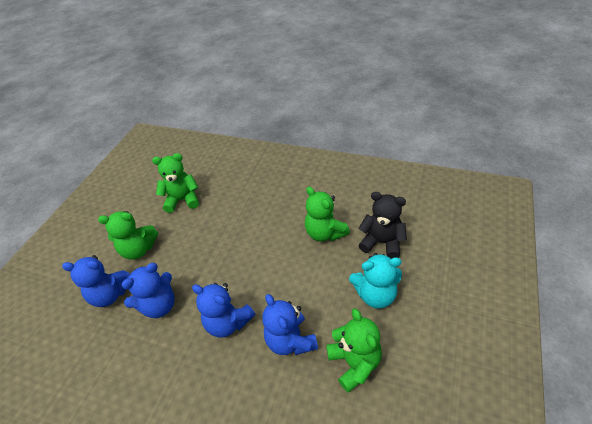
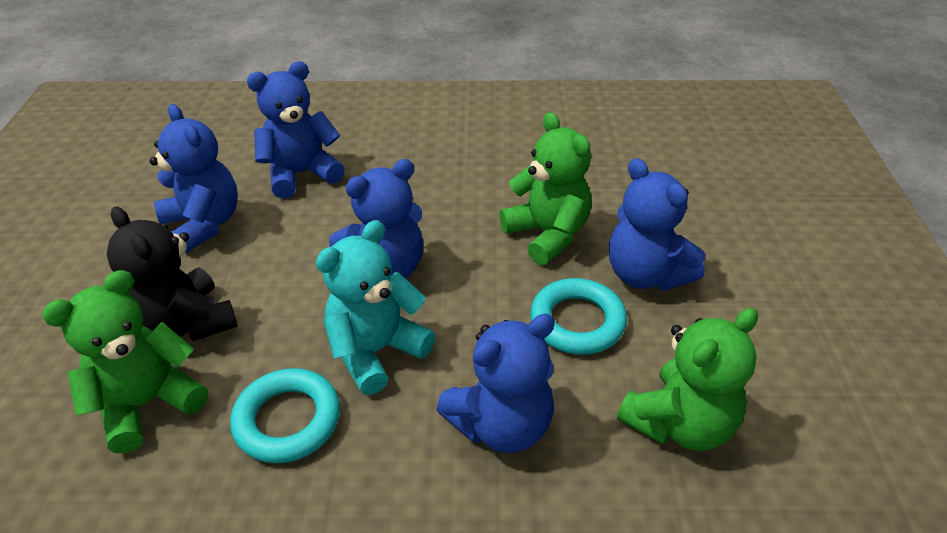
blue teddy bear: 4 -> 5
green teddy bear: 4 -> 3
turquoise ring: 0 -> 2

